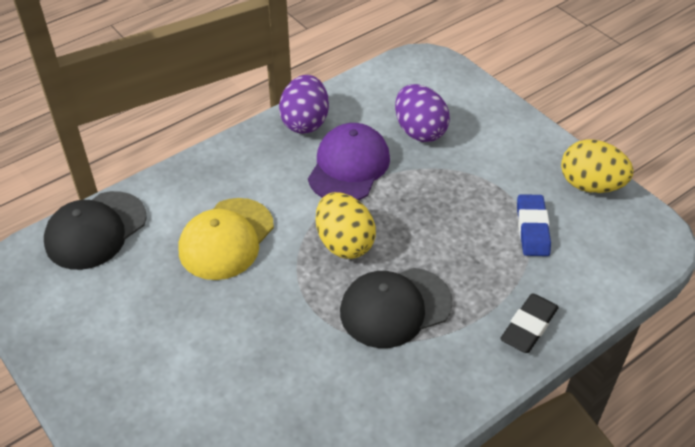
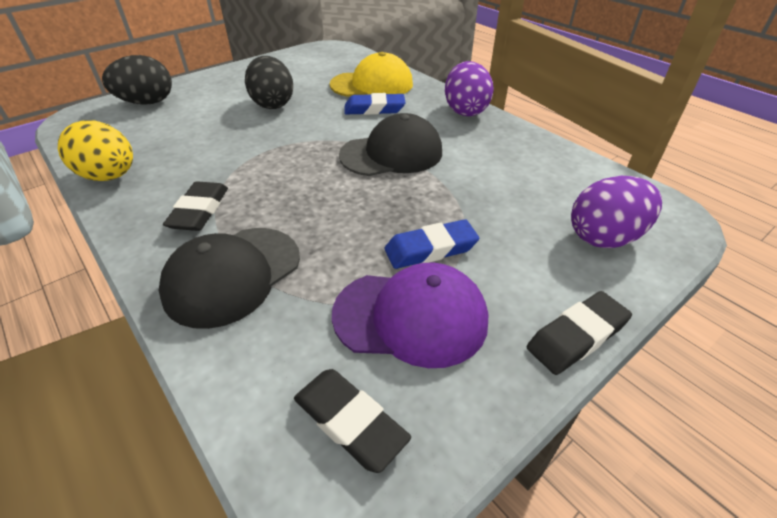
black egg: 0 -> 2
black eraser: 1 -> 3
blue eraser: 1 -> 2
yellow egg: 2 -> 1

